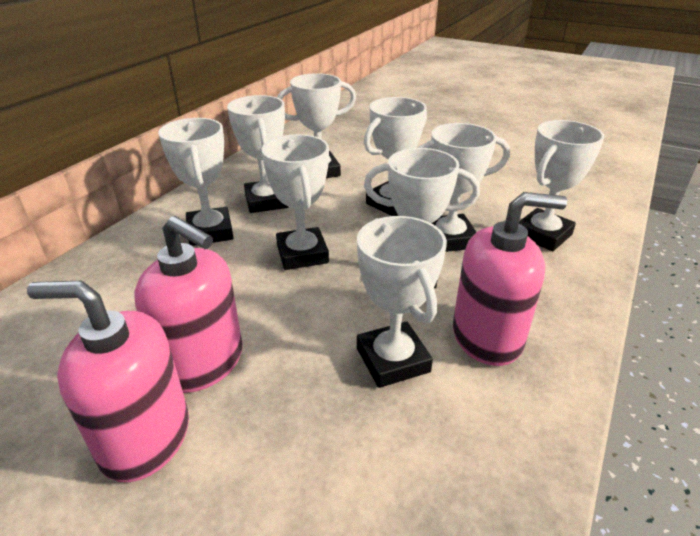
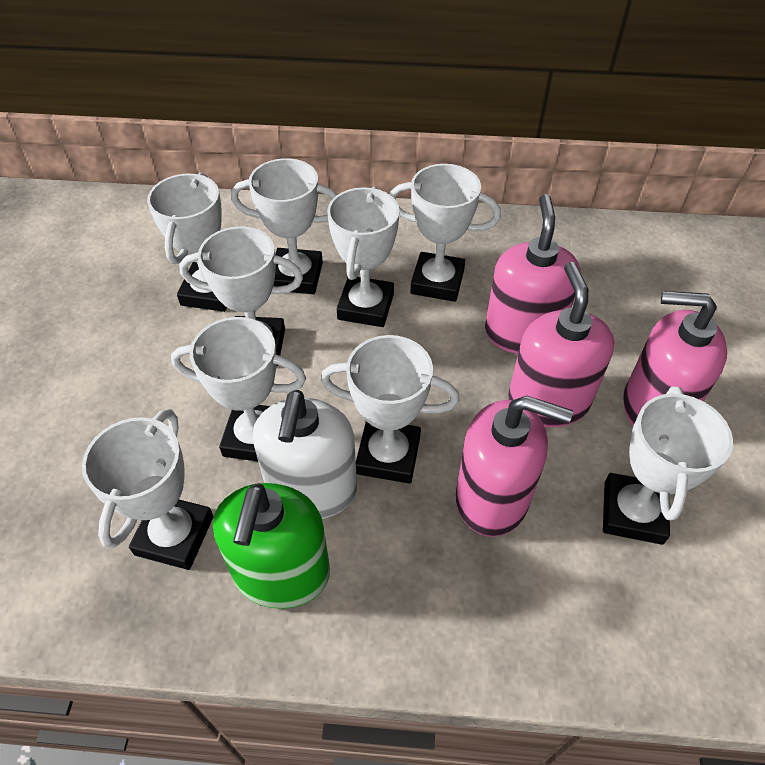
green soap dispenser: 0 -> 1
pink soap dispenser: 3 -> 4
white soap dispenser: 0 -> 1

